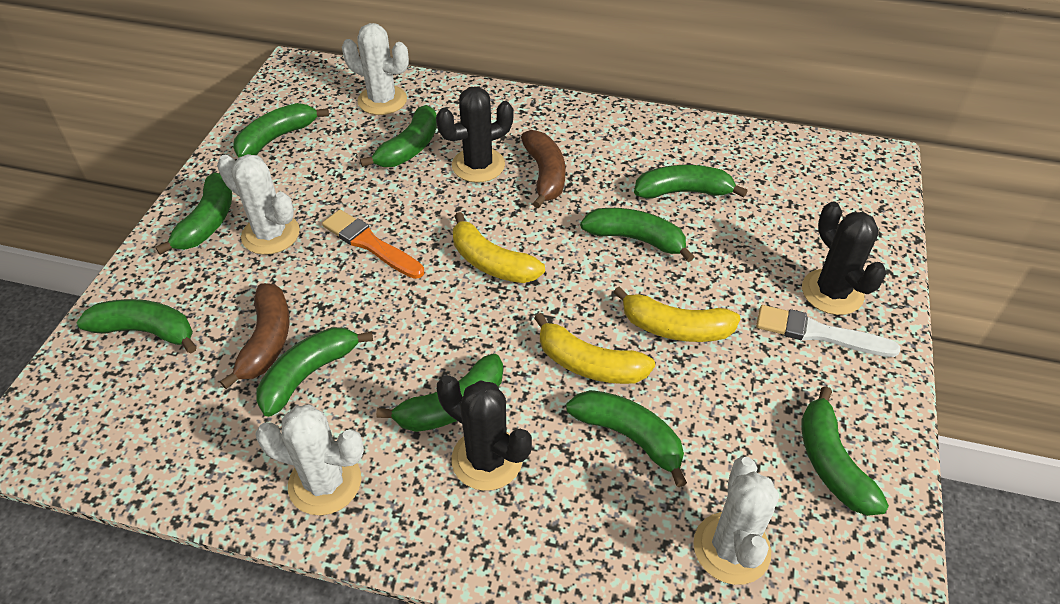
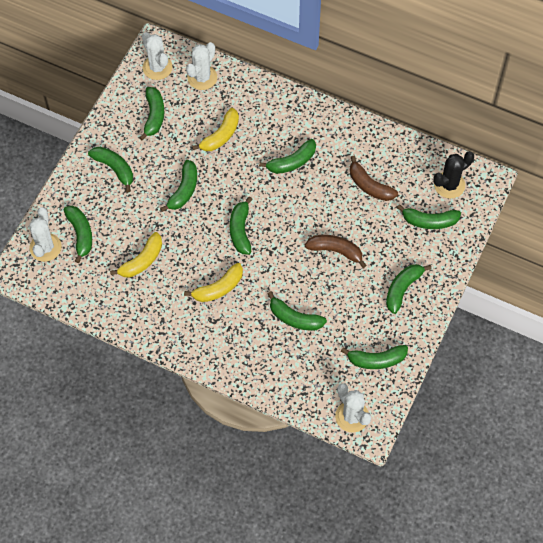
black cactus: 3 -> 1
orange brush: 1 -> 0
white brush: 1 -> 0

